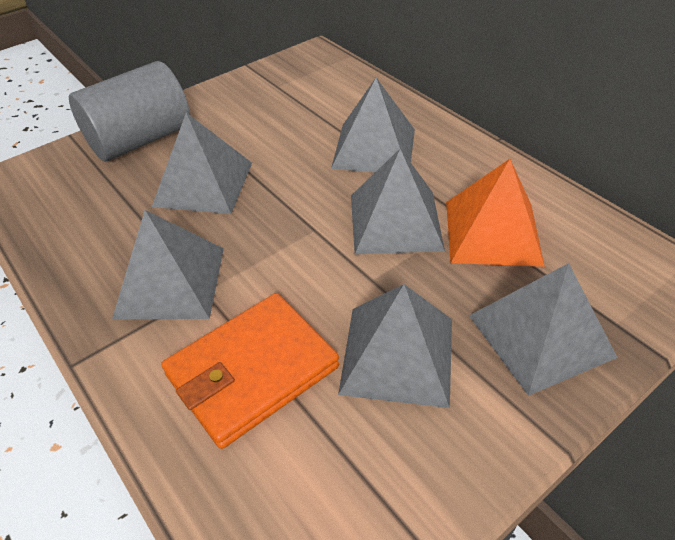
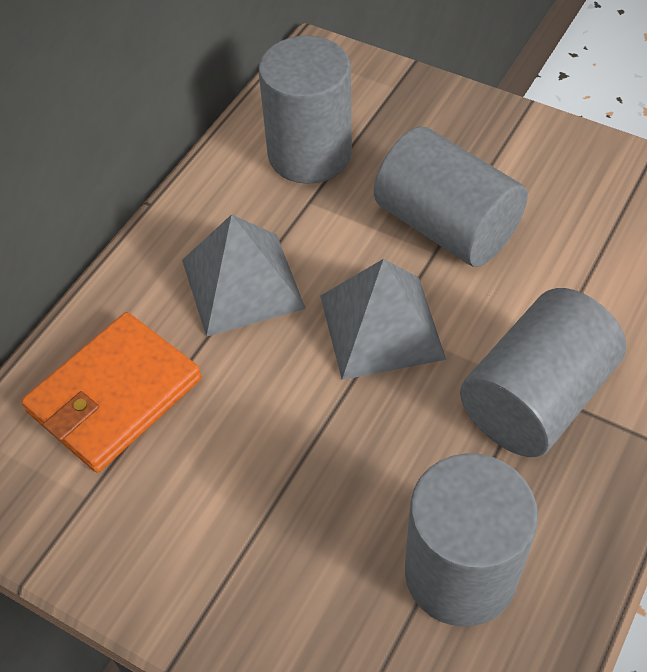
grey cylinder: 1 -> 4
grey pyramid: 6 -> 2
orange pyramid: 1 -> 0

